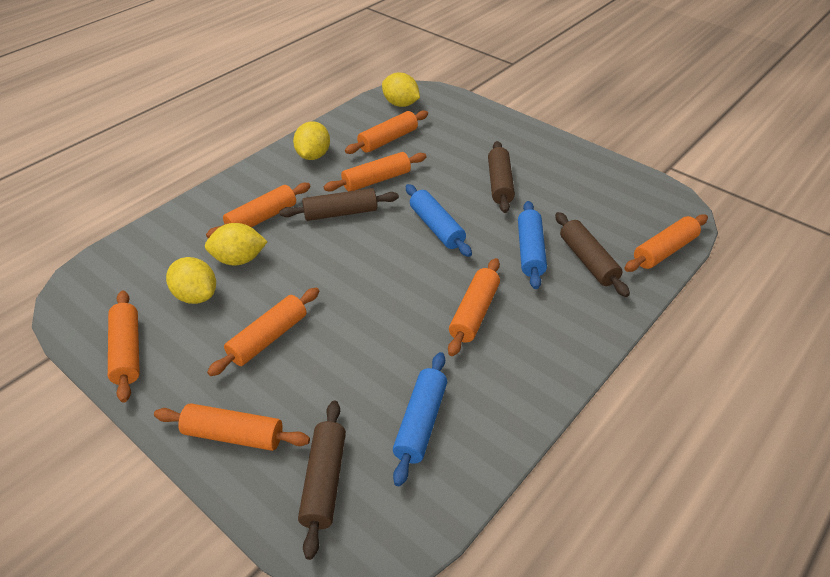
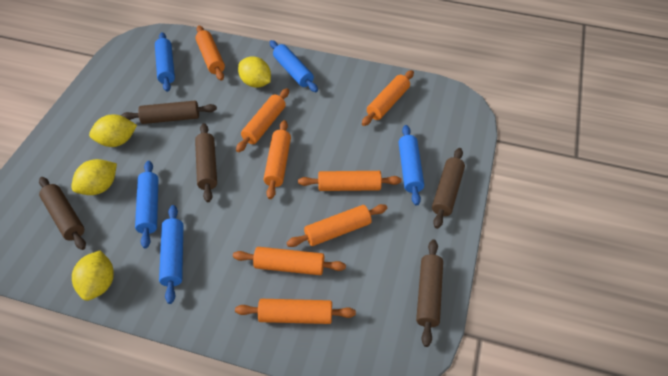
blue rolling pin: 3 -> 5
brown rolling pin: 4 -> 5

